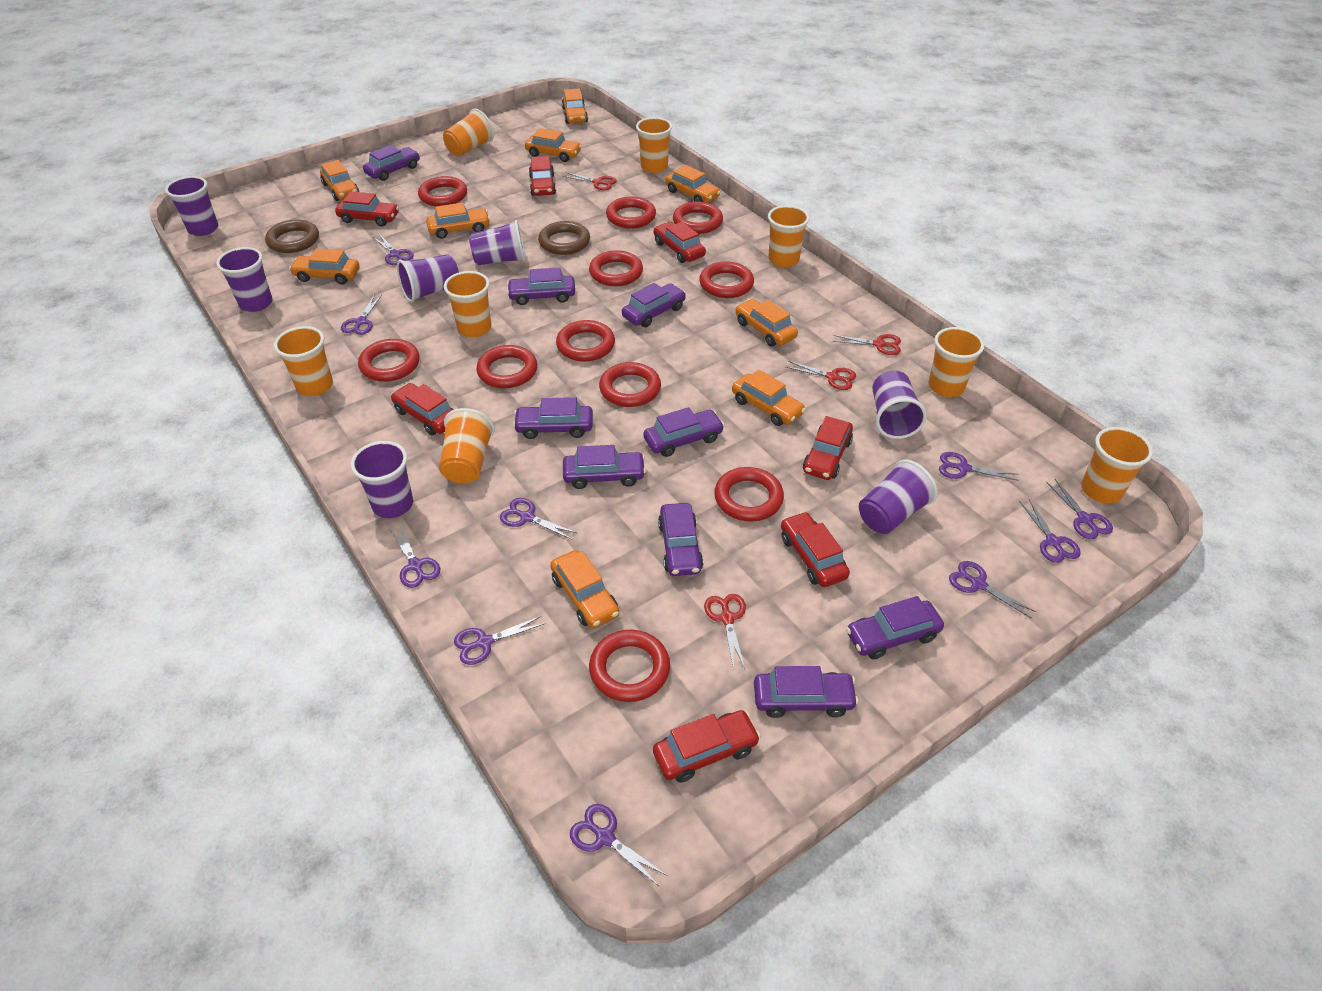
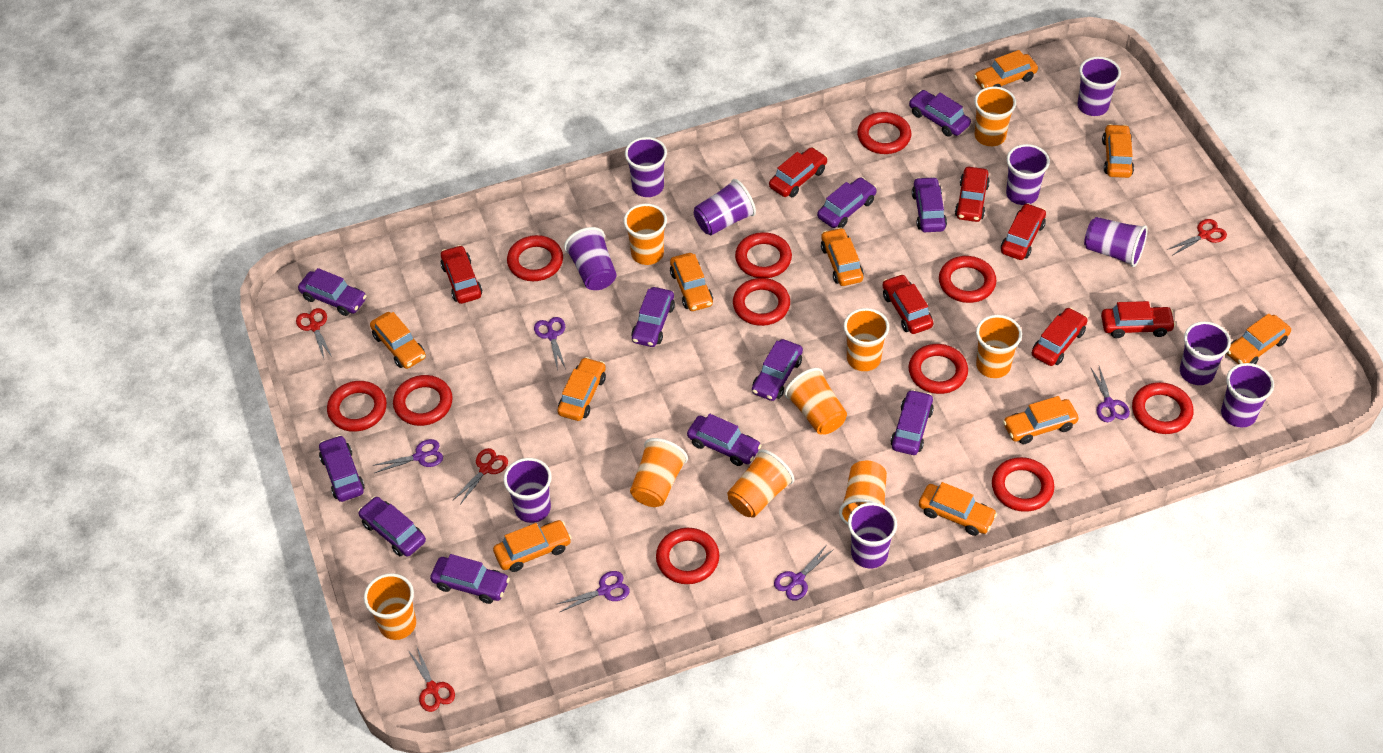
brown ring: 2 -> 0
orange car: 9 -> 10
orange cup: 8 -> 9
purple car: 9 -> 11
purple cup: 7 -> 10
purple scissors: 10 -> 5

